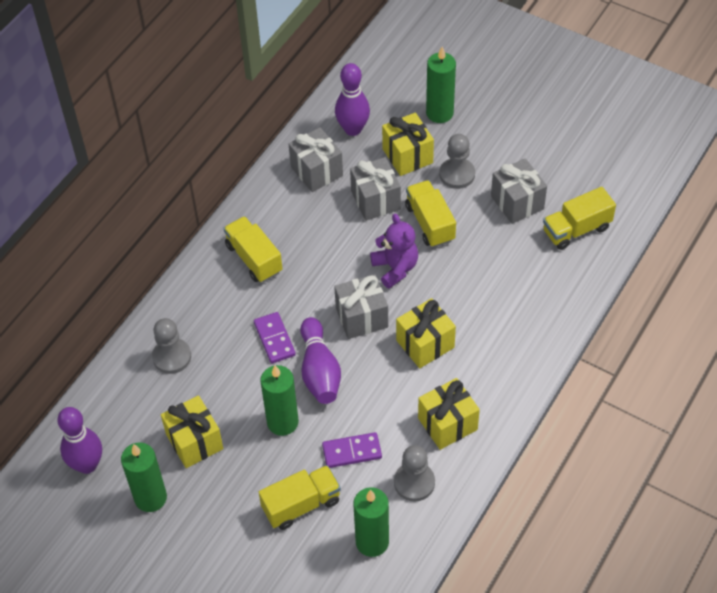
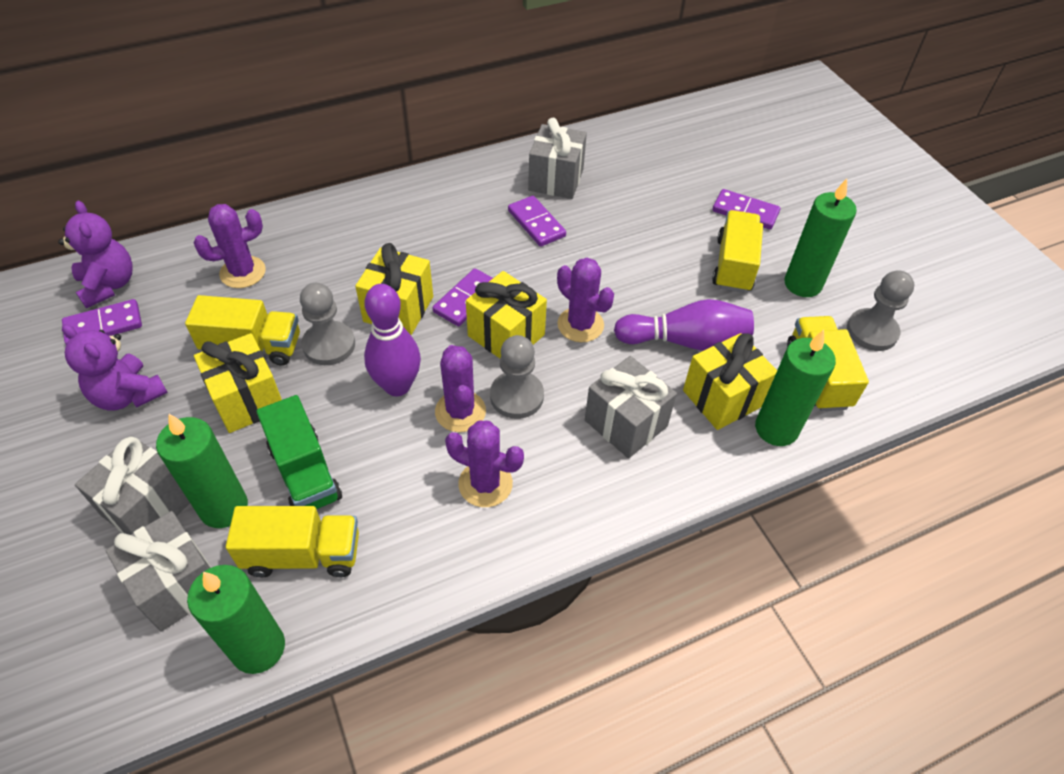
green truck: 0 -> 1
purple bowling pin: 3 -> 2
purple cactus: 0 -> 4
purple domino: 2 -> 4
purple teddy bear: 1 -> 2

